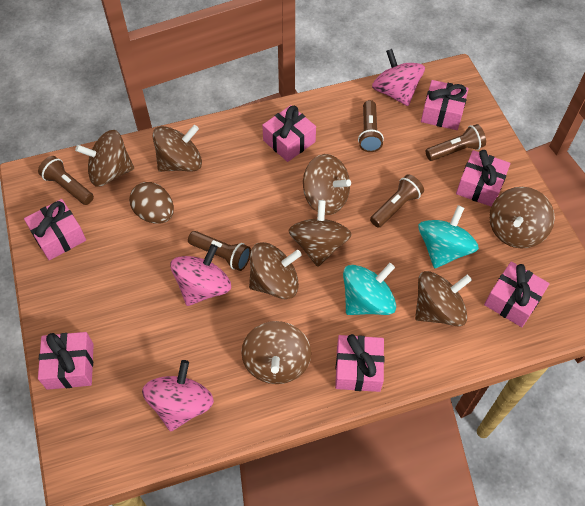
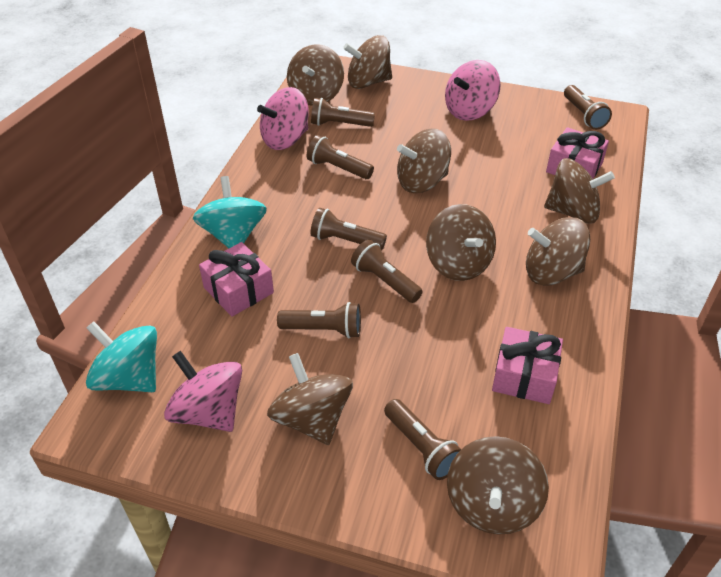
brown egg: 1 -> 0
brown flashlight: 5 -> 7
pink gift: 7 -> 3

